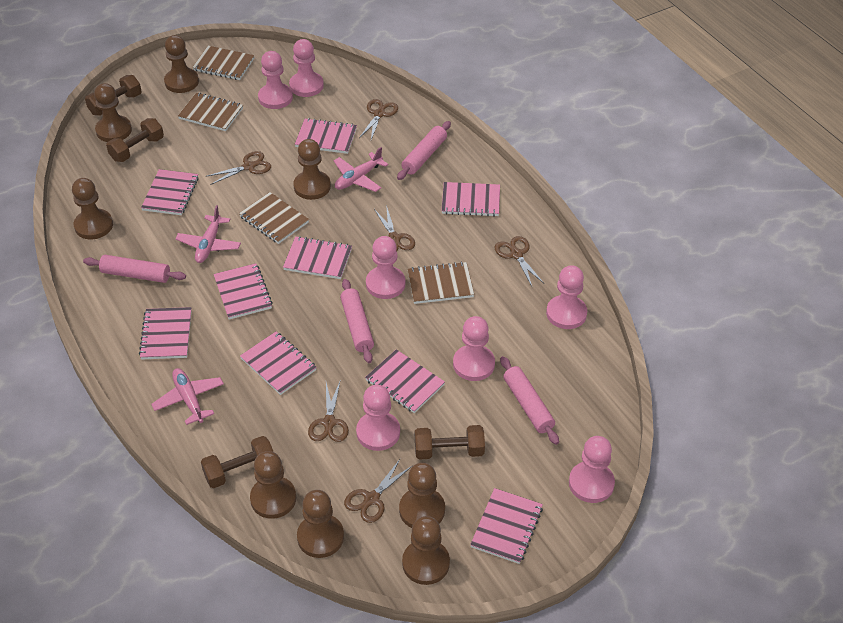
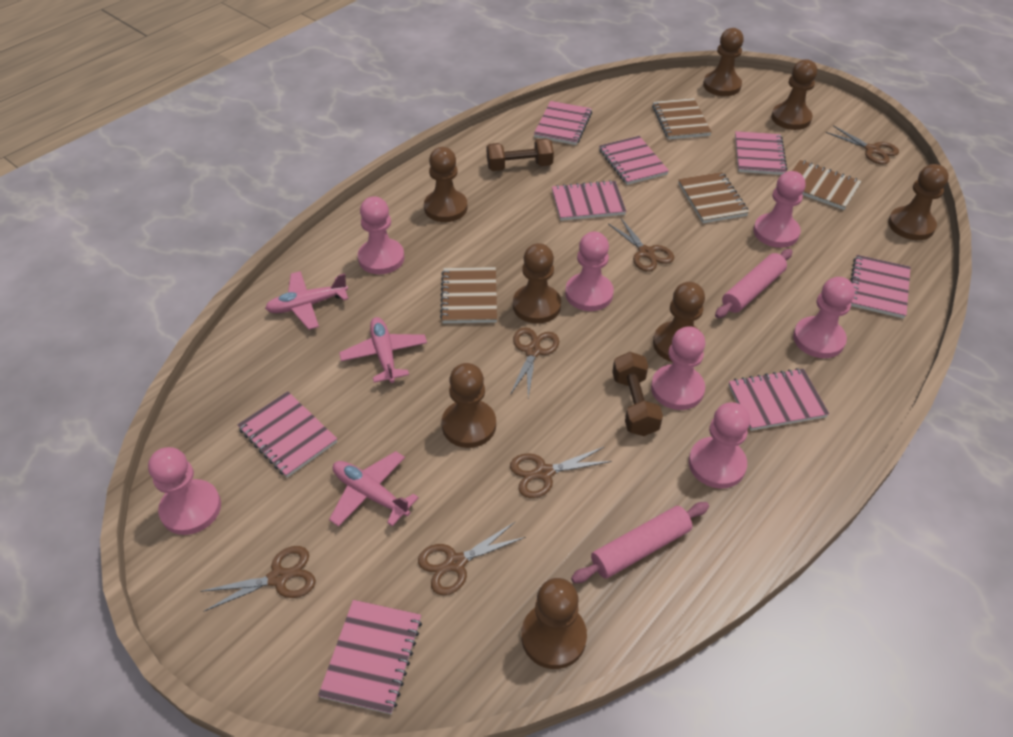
brown dumbbell: 4 -> 2
pink notebook: 9 -> 8
pink rolling pin: 4 -> 2

